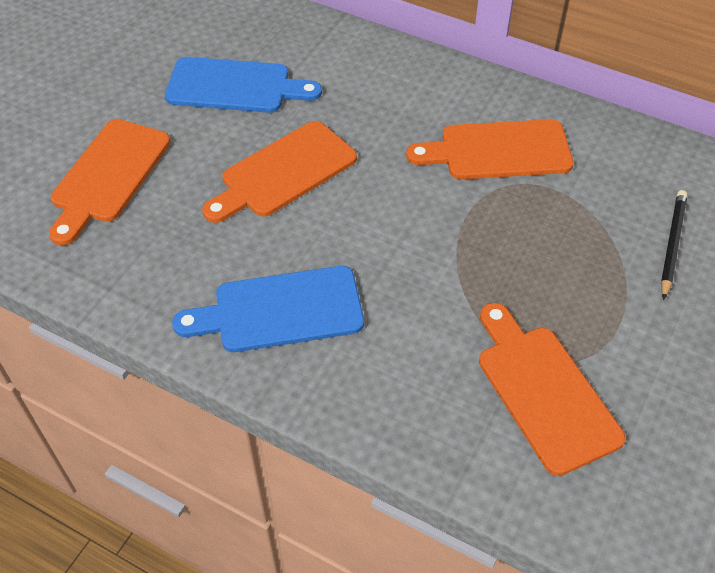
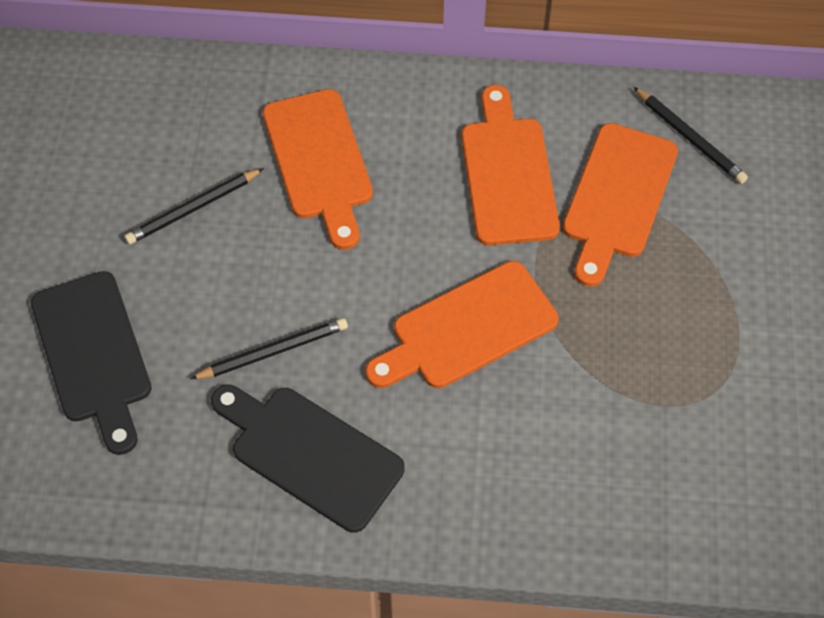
black cutting board: 0 -> 2
black pencil: 1 -> 3
blue cutting board: 2 -> 0

